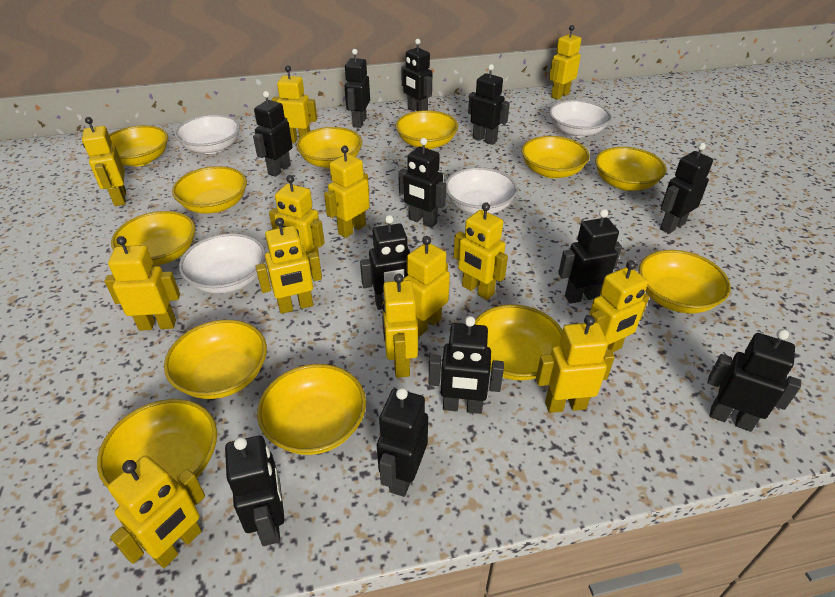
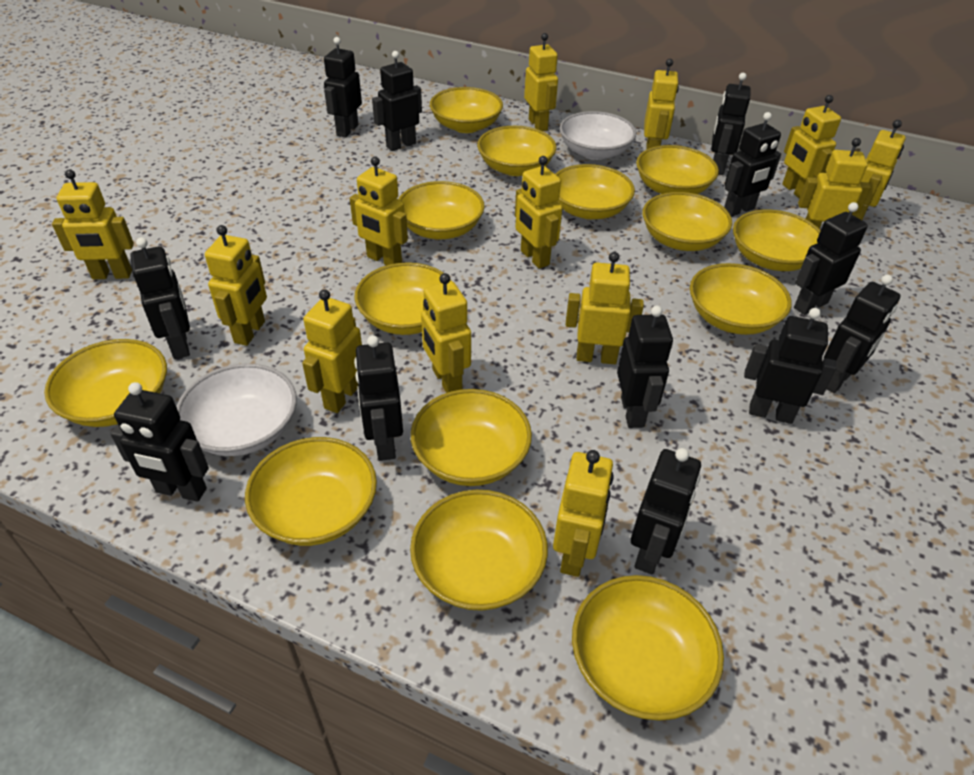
white bowl: 4 -> 2
yellow bowl: 12 -> 14

